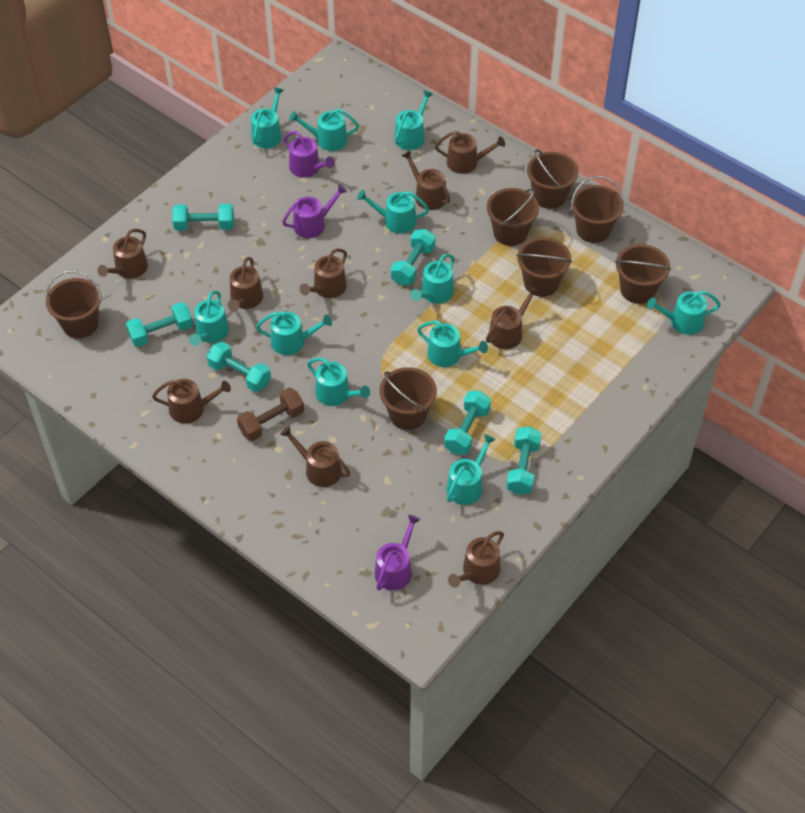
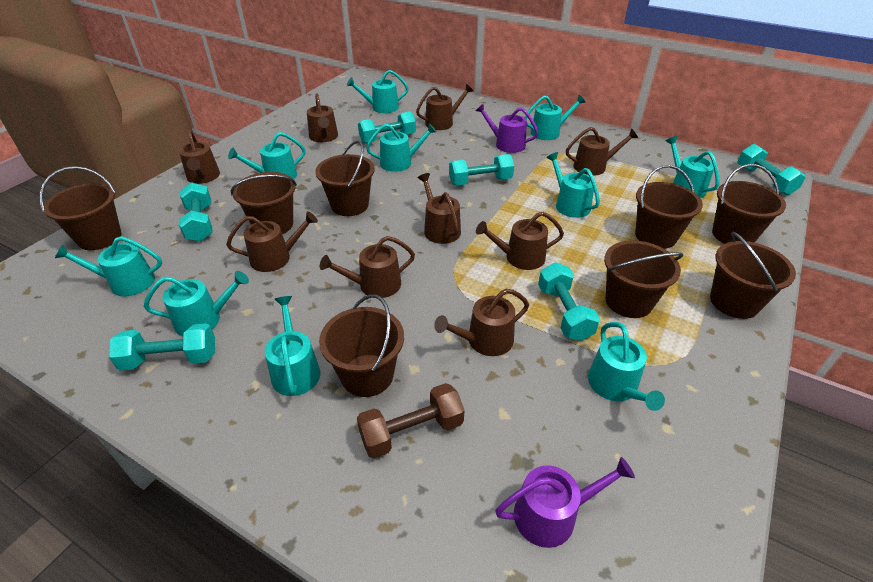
brown bucket: 7 -> 8
purple watering can: 3 -> 2
turquoise watering can: 11 -> 10

